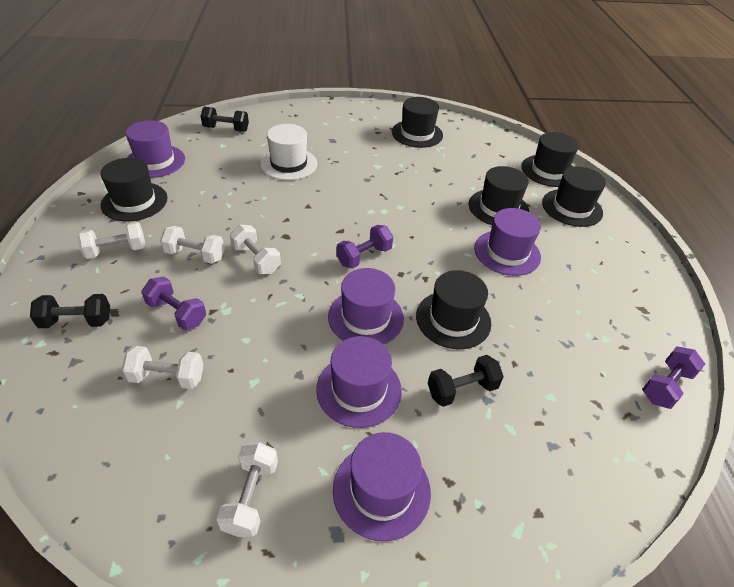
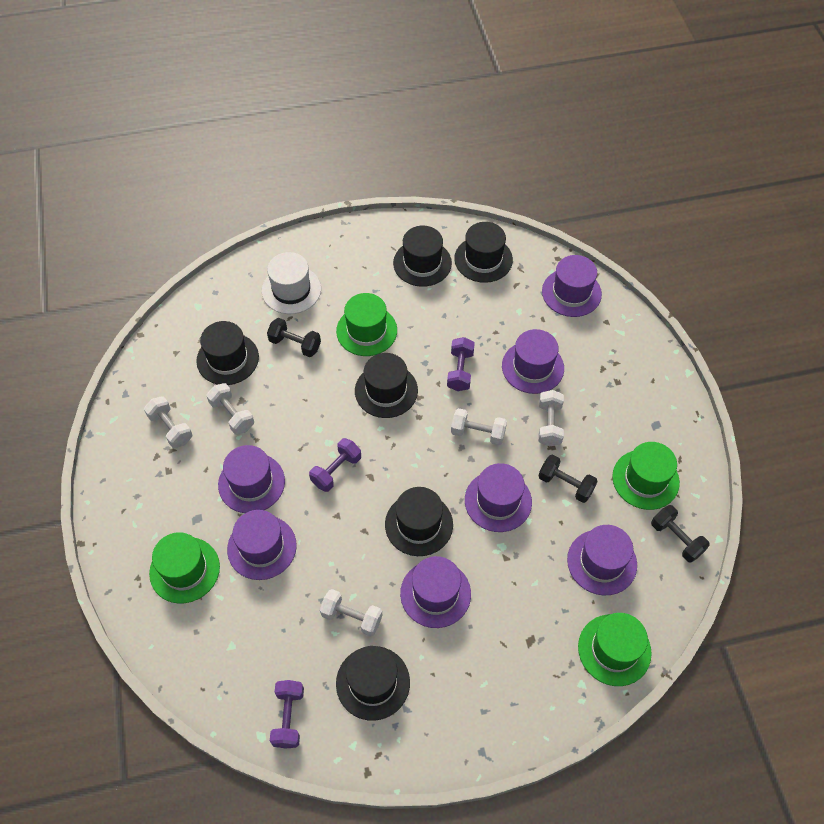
green hat: 0 -> 4
purple hat: 5 -> 7

